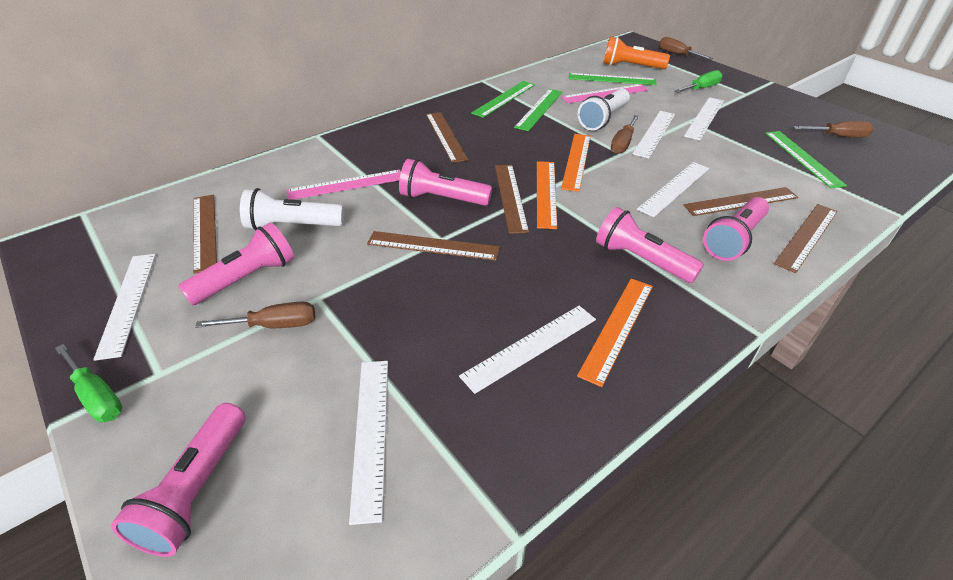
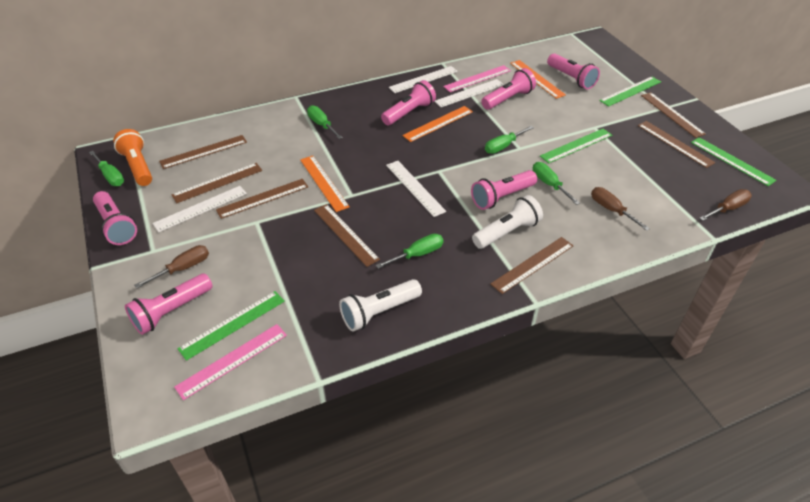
brown ruler: 6 -> 7
brown screwdriver: 4 -> 3
green screwdriver: 2 -> 5
pink flashlight: 5 -> 6
white ruler: 6 -> 4

